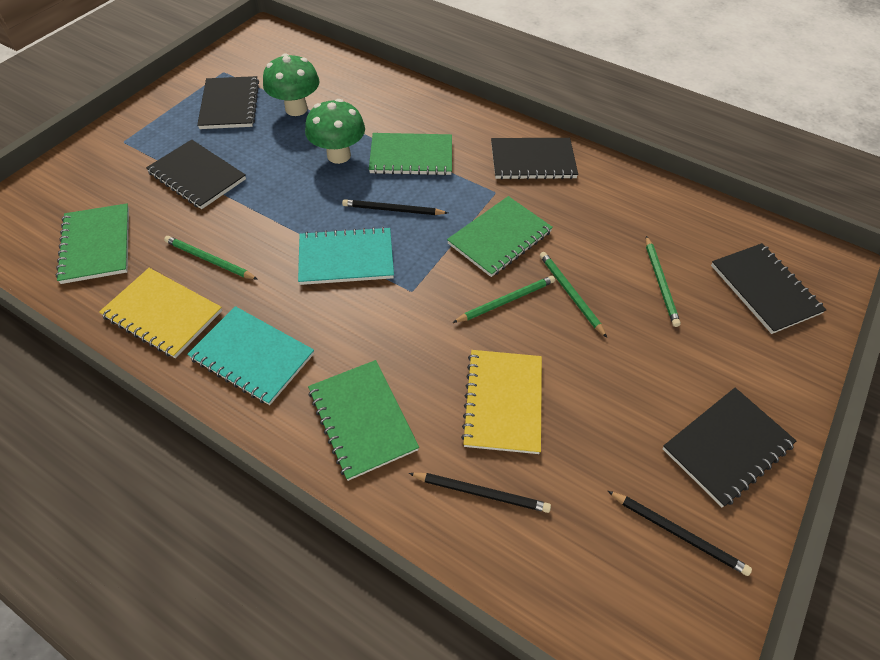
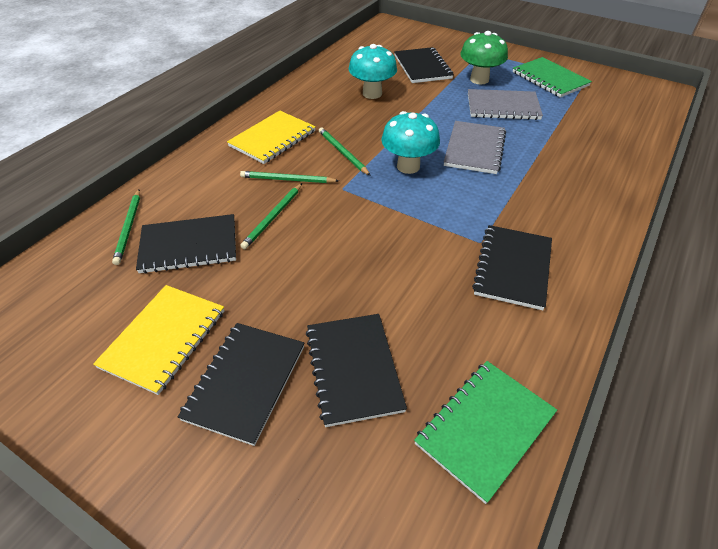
black pencil: 3 -> 0
green mushroom: 2 -> 1
green notebook: 4 -> 2
grey notebook: 0 -> 2
turquoise mushroom: 0 -> 2
turquoise notebook: 2 -> 0

